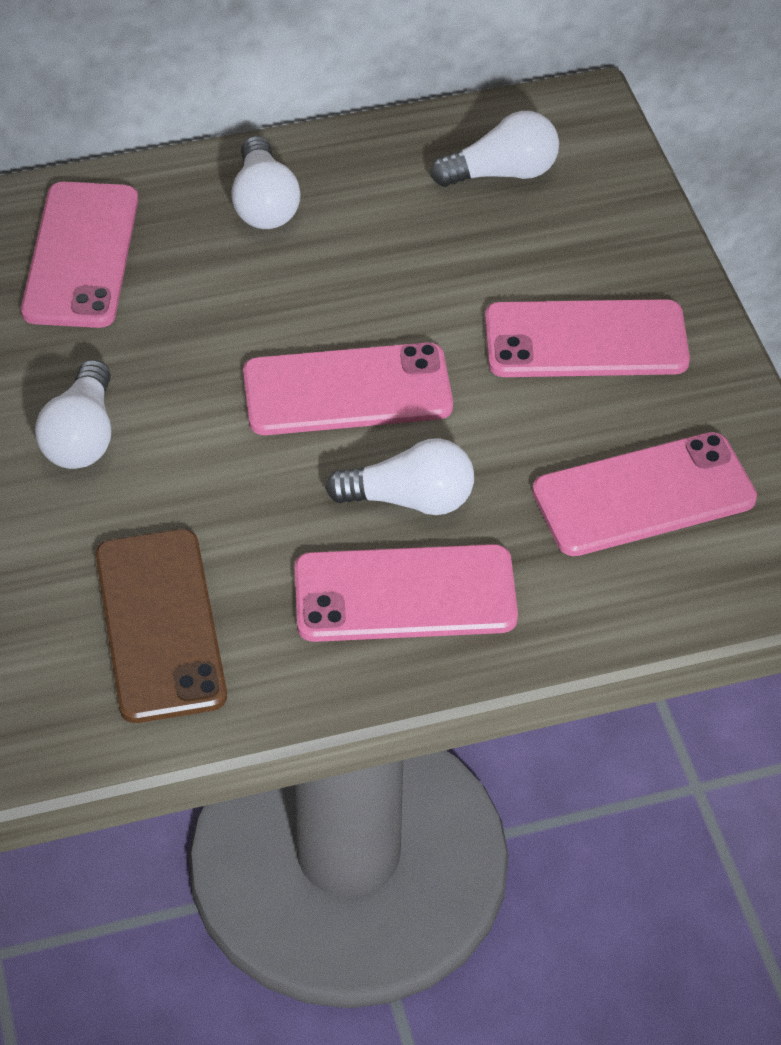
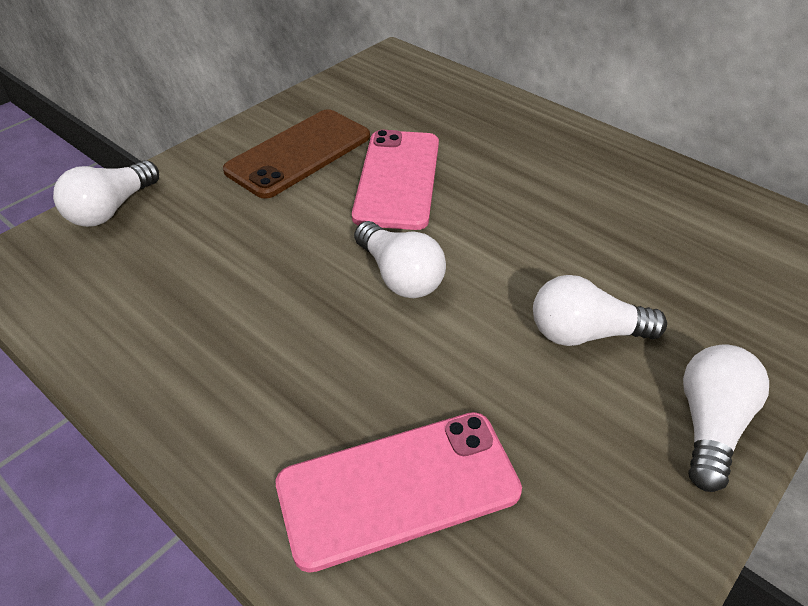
pink phone: 5 -> 2

